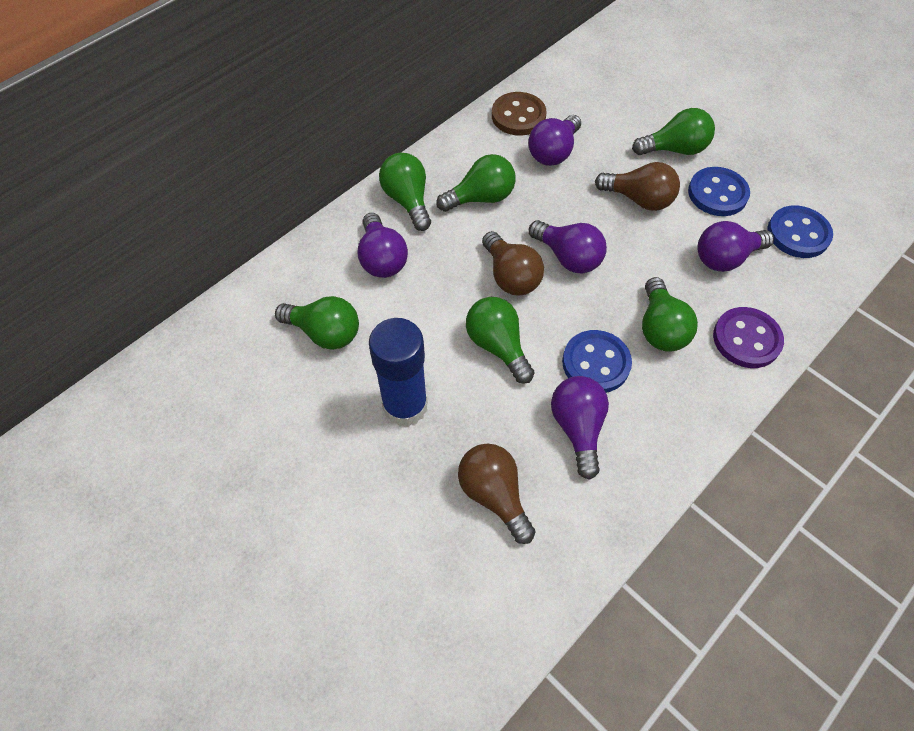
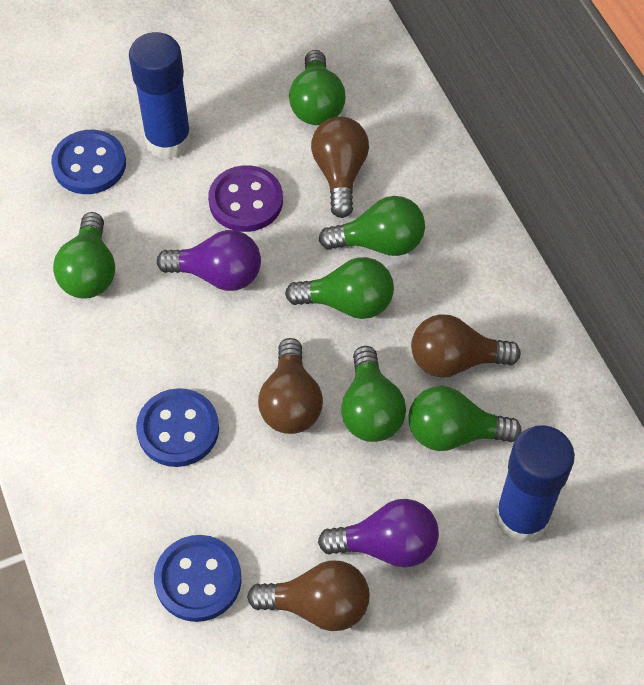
blue glue stick: 1 -> 2
brown button: 1 -> 0
brown light bulb: 3 -> 4
purple light bulb: 5 -> 2

